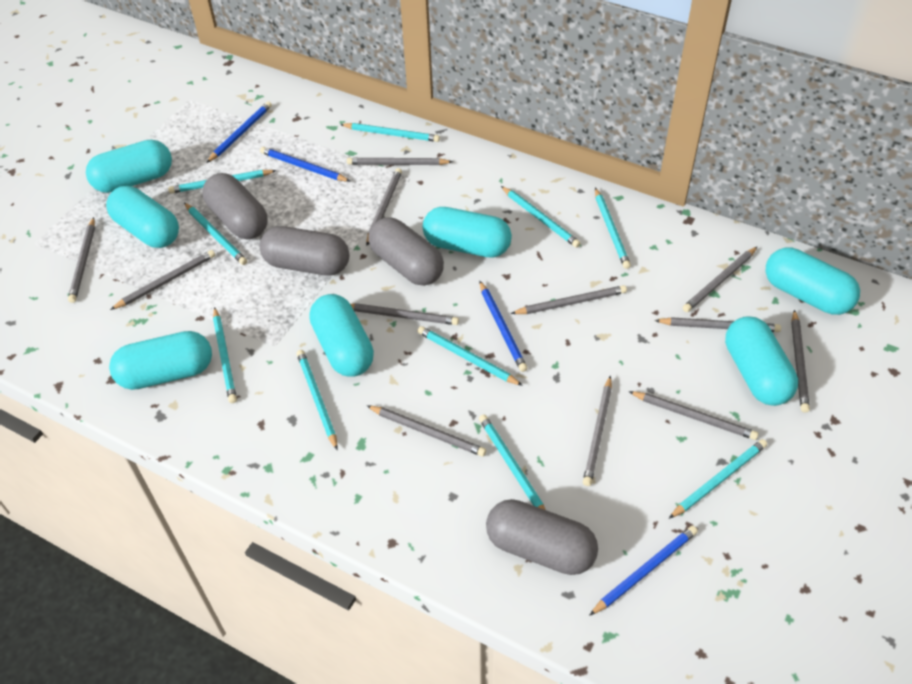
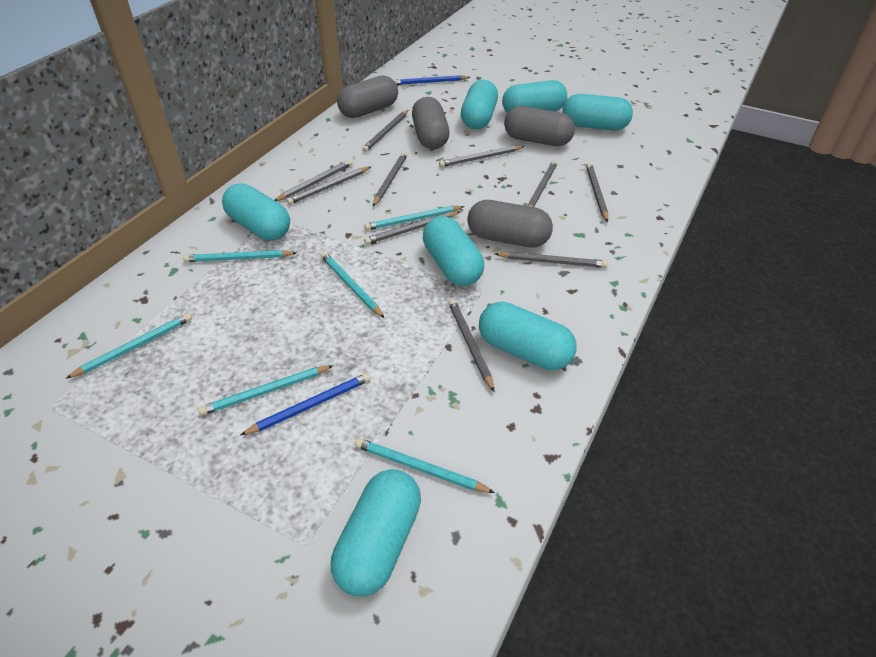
blue pencil: 4 -> 2
grey pencil: 12 -> 10
turquoise pencil: 10 -> 6

